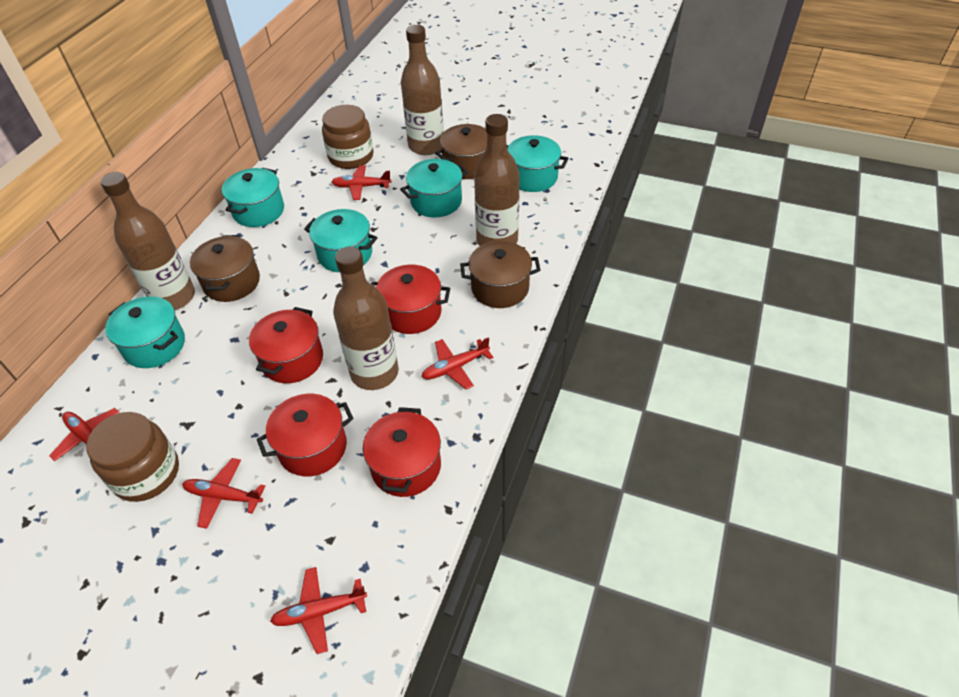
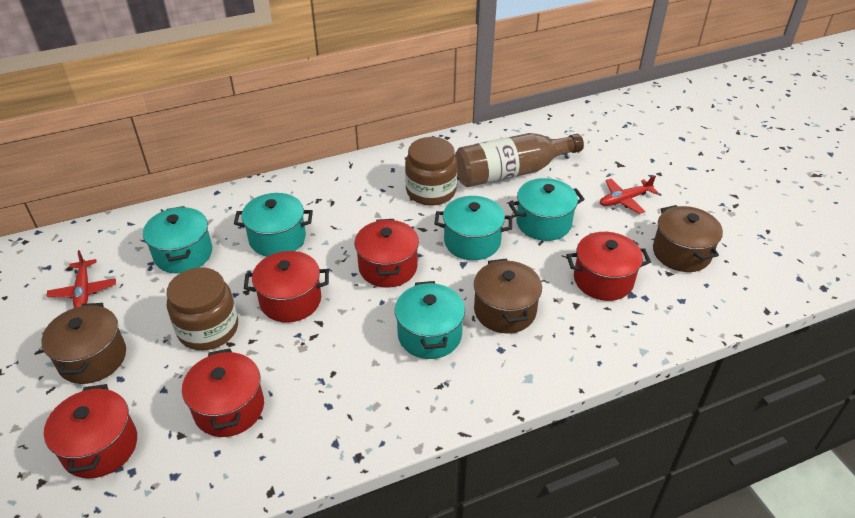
brown bottle: 4 -> 1
red plane: 5 -> 2
red pot: 4 -> 5

